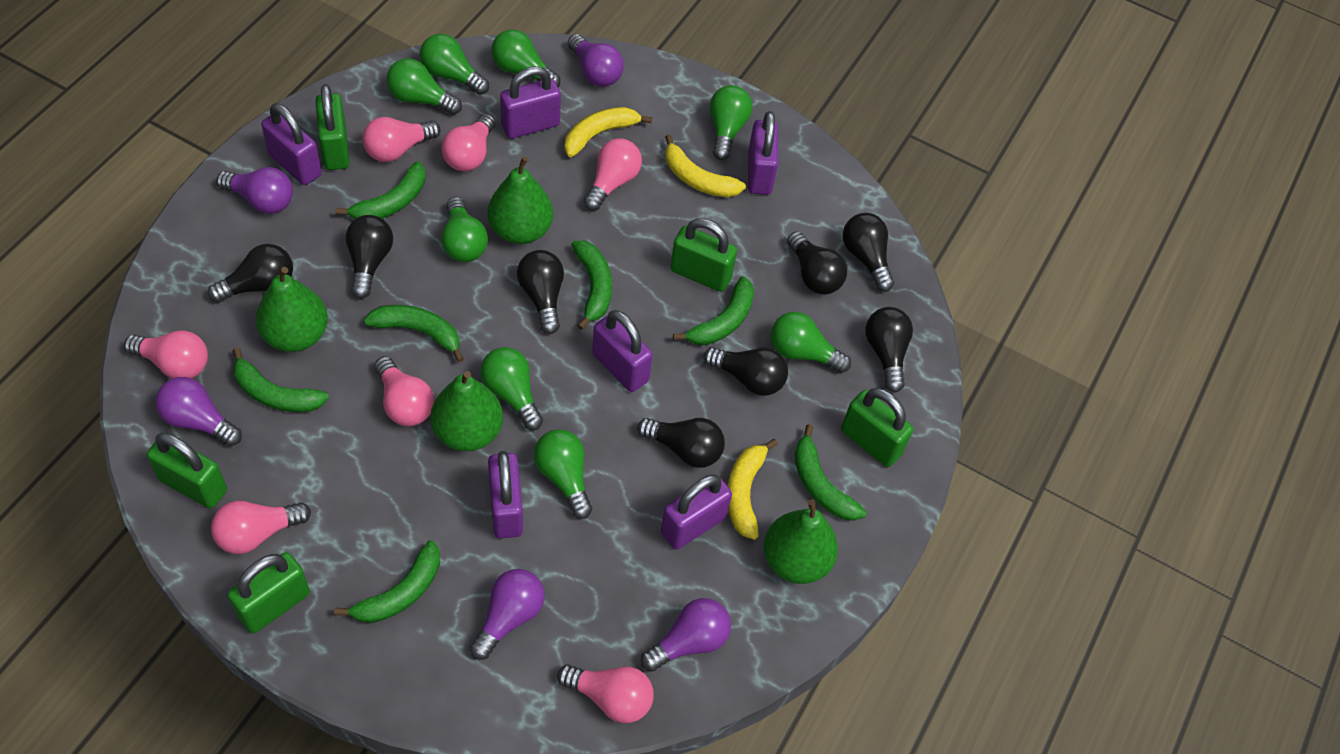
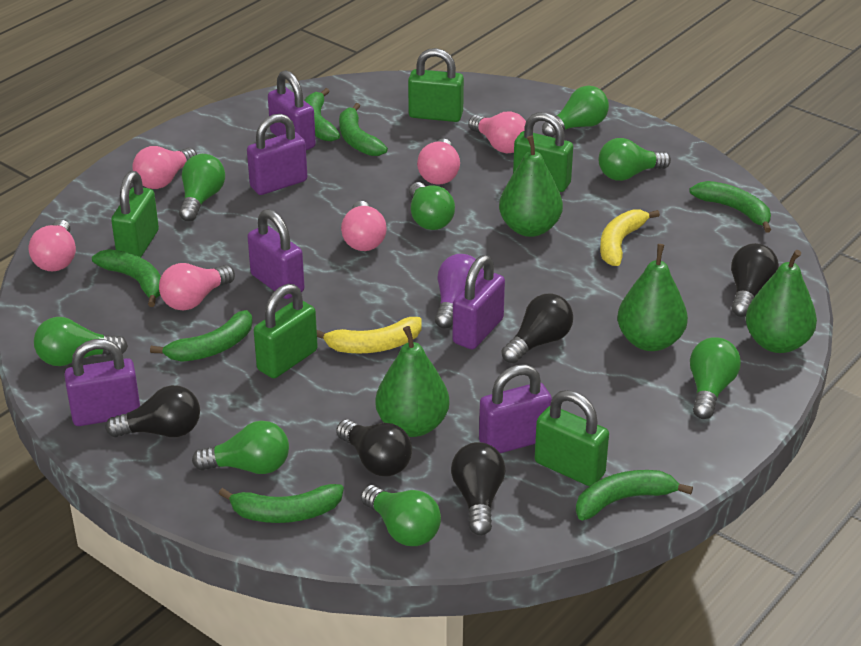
black light bulb: 8 -> 5
pink light bulb: 7 -> 6
purple light bulb: 5 -> 1
yellow banana: 3 -> 2

